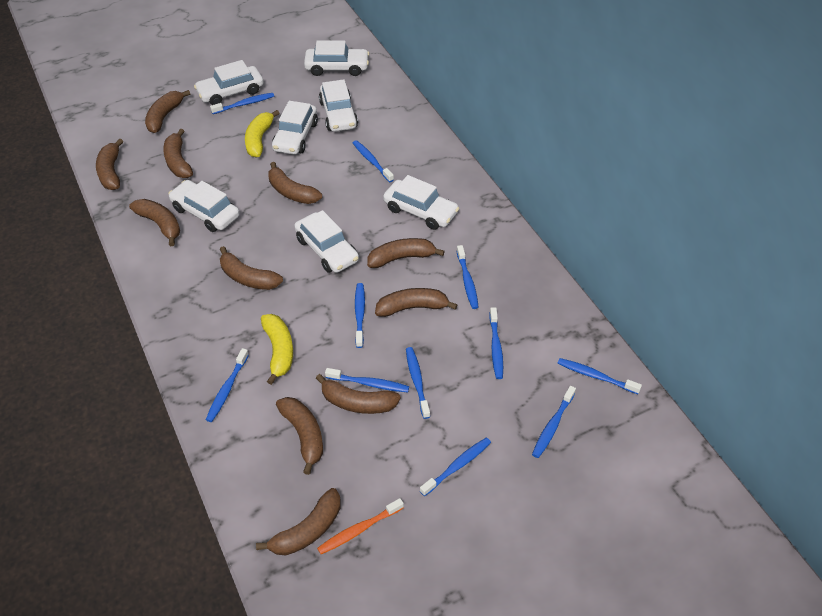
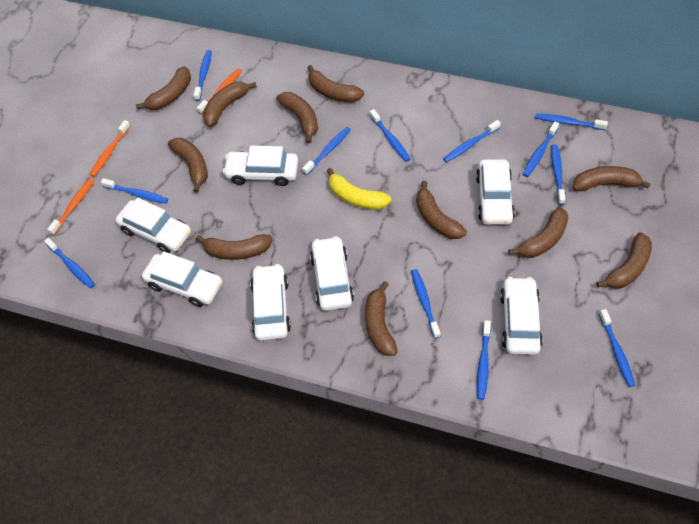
blue toothbrush: 11 -> 12
orange toothbrush: 1 -> 3
yellow banana: 2 -> 1

